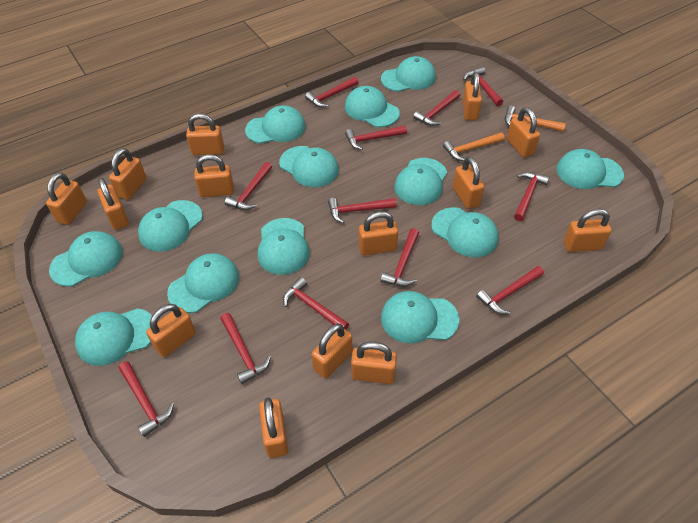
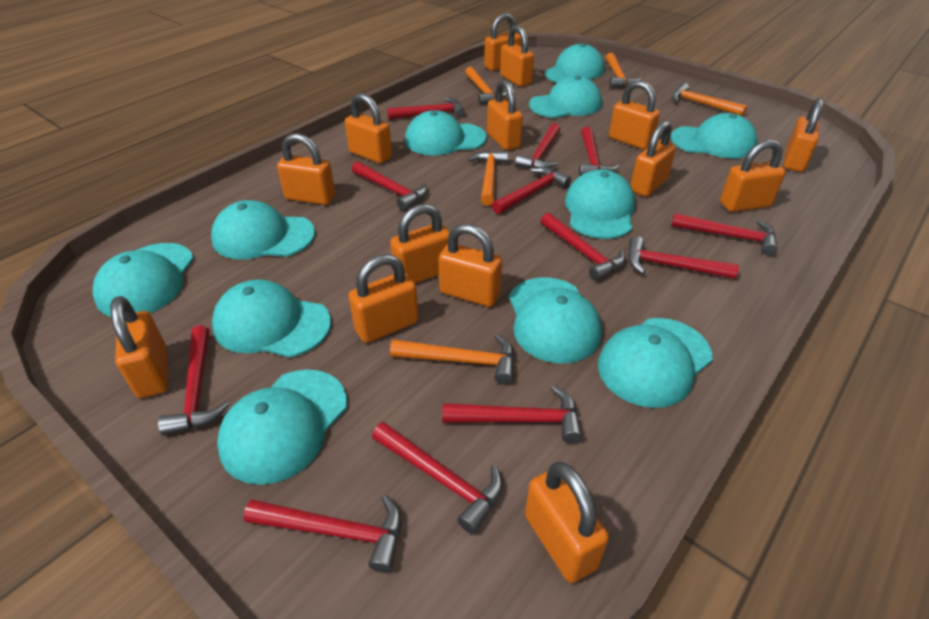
orange hammer: 2 -> 5
turquoise cap: 13 -> 11

